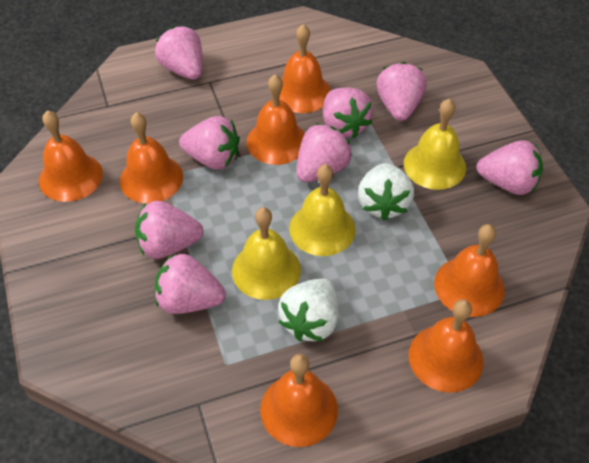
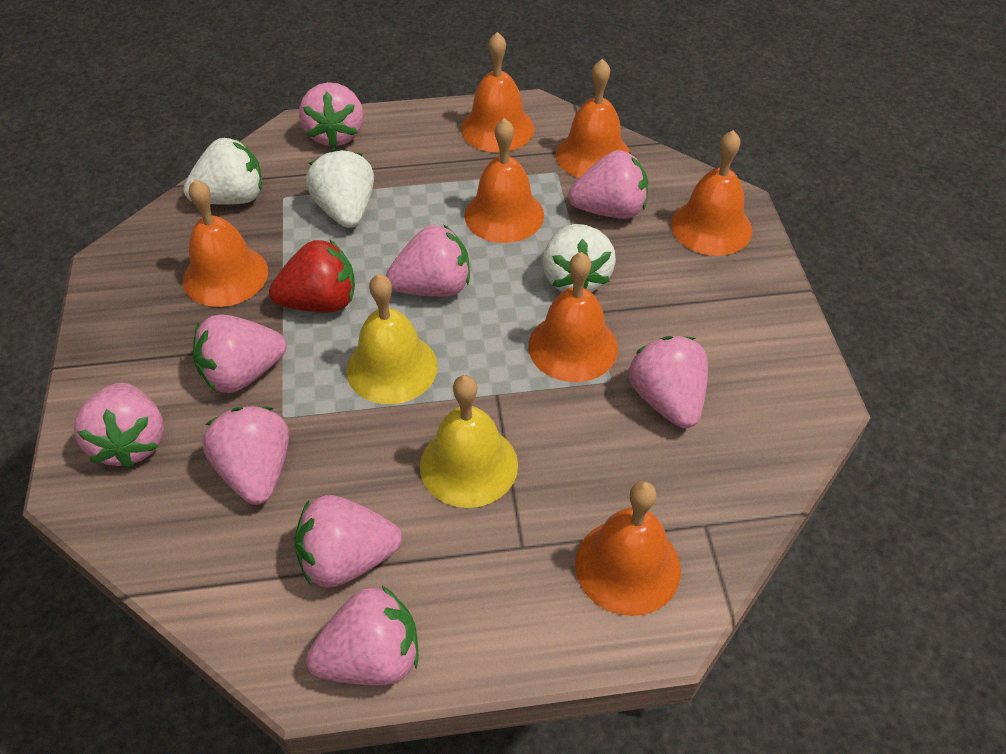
pink strawberry: 8 -> 9
red strawberry: 0 -> 1
white strawberry: 2 -> 3
yellow bell: 3 -> 2

